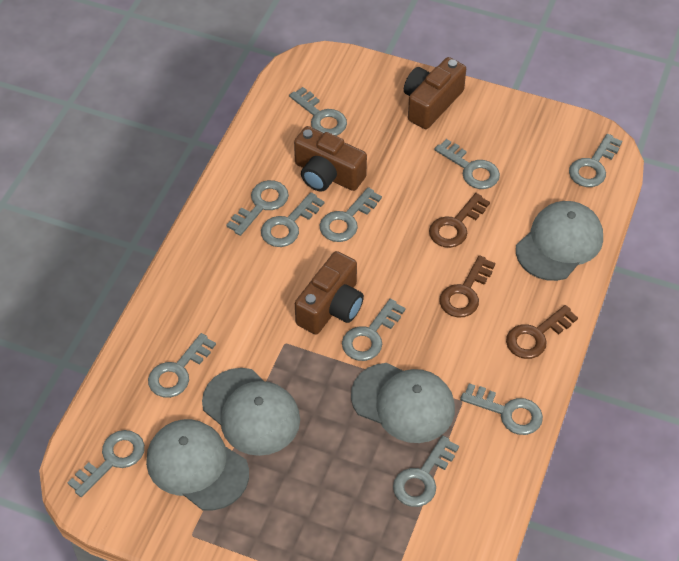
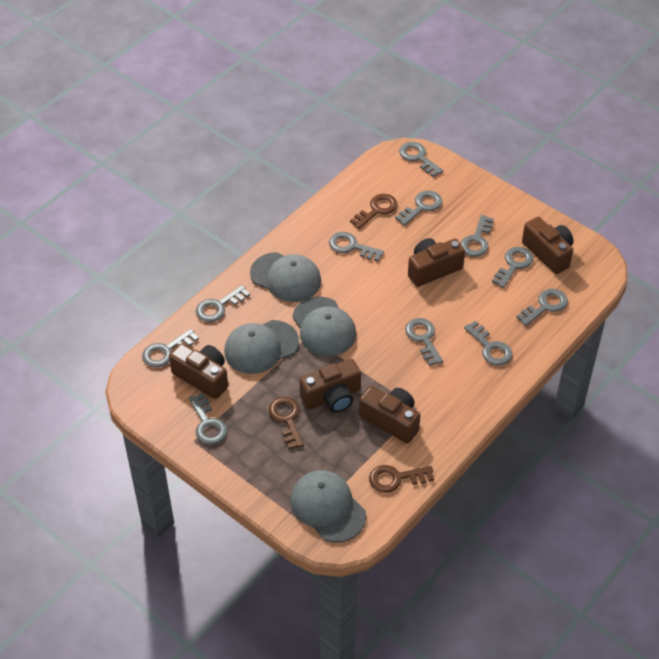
brown camera: 3 -> 5

